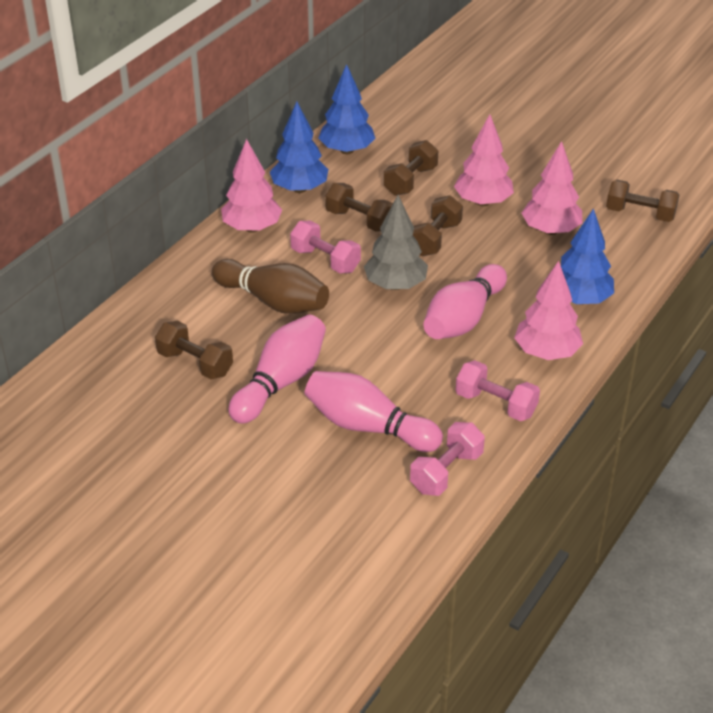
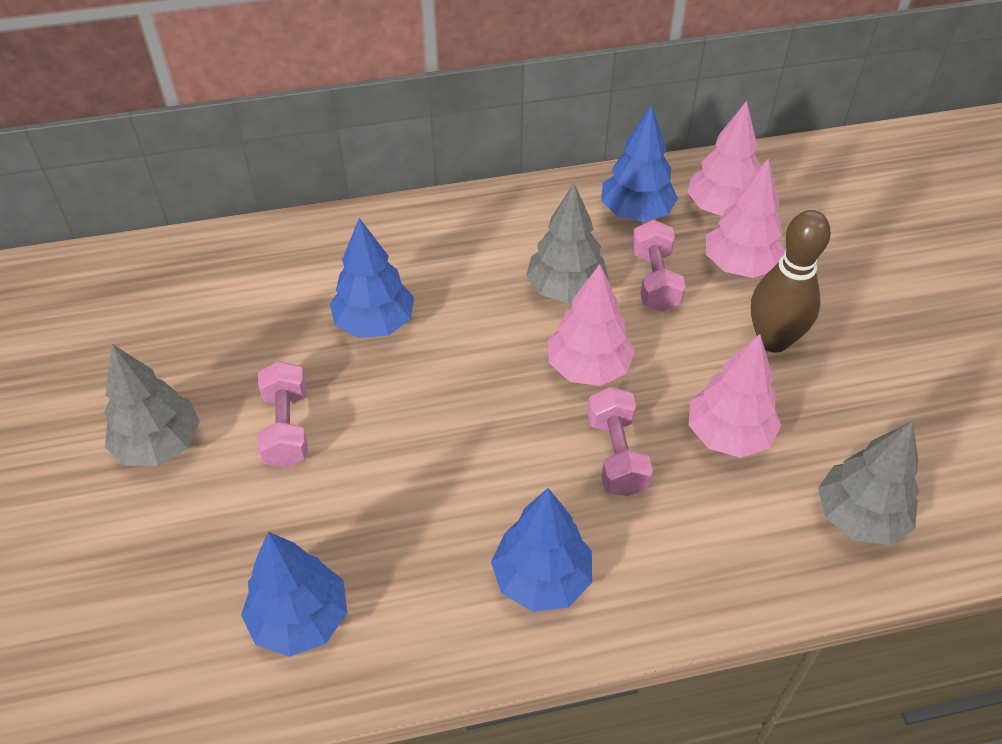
blue tree: 3 -> 4
brown dumbbell: 5 -> 0
grey tree: 1 -> 3
pink bowling pin: 3 -> 0

